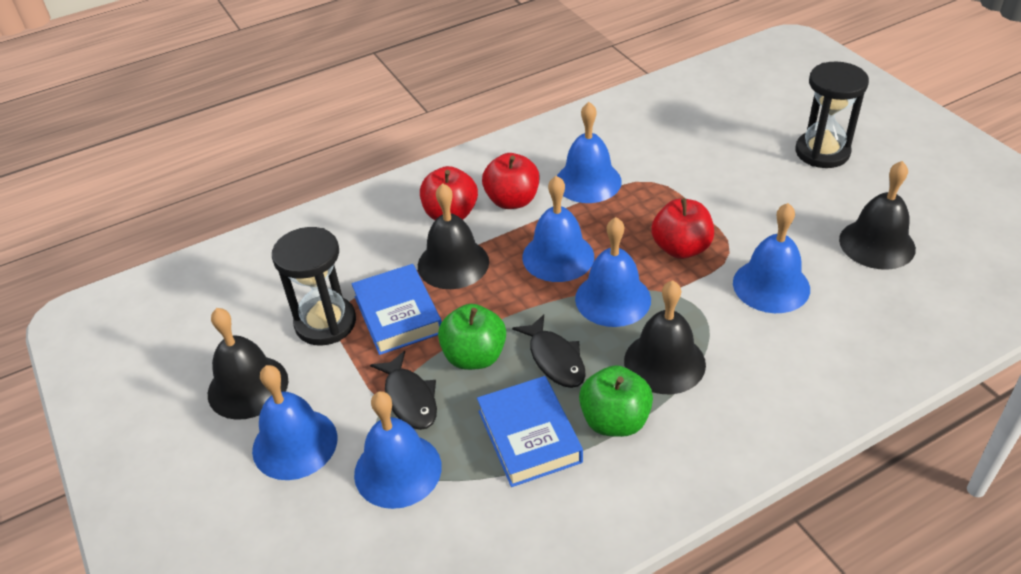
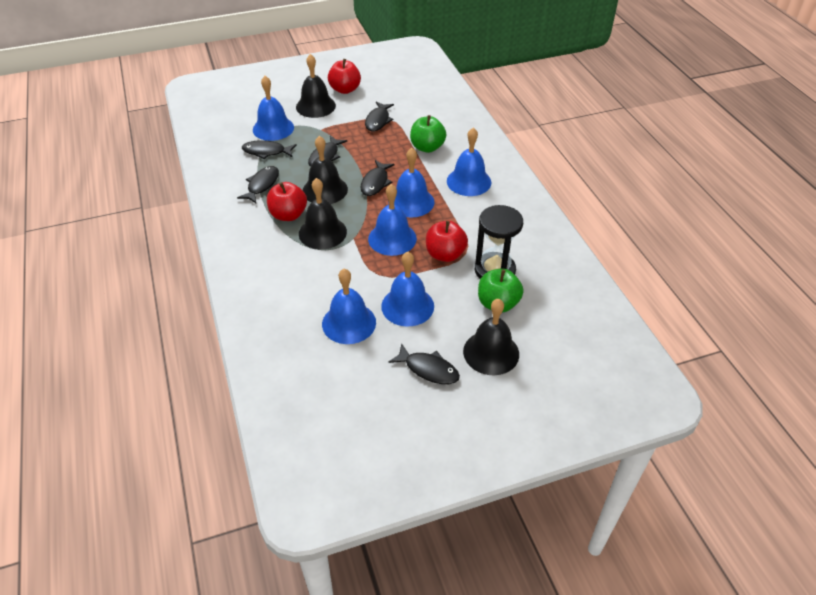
black fish: 2 -> 6
black hourglass: 2 -> 1
blue book: 2 -> 0

